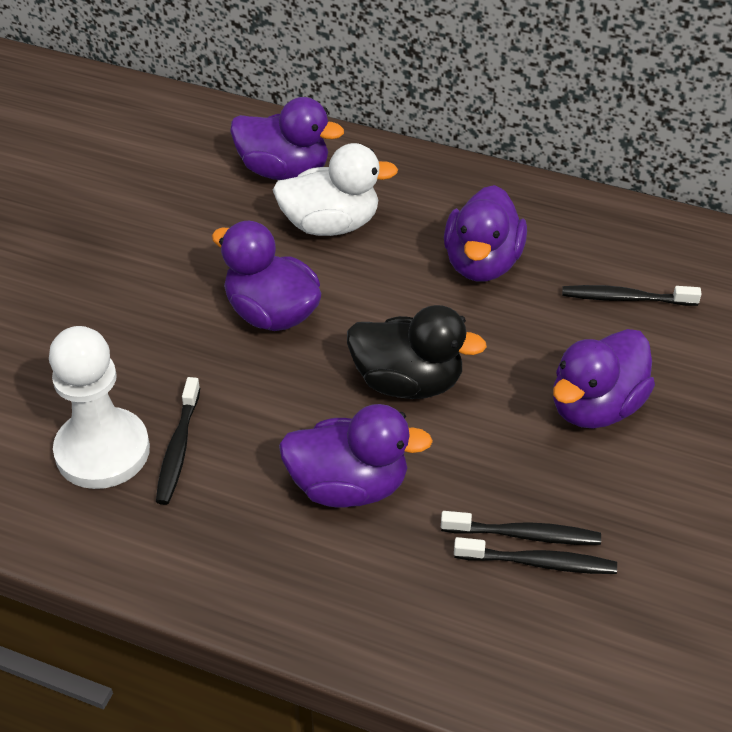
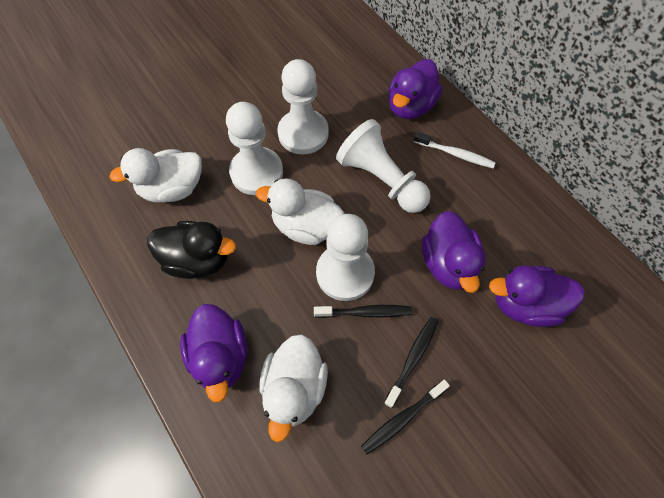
black toothbrush: 4 -> 3
purple duck: 5 -> 4
white duck: 1 -> 3
white pawn: 1 -> 4
white toothbrush: 0 -> 1

